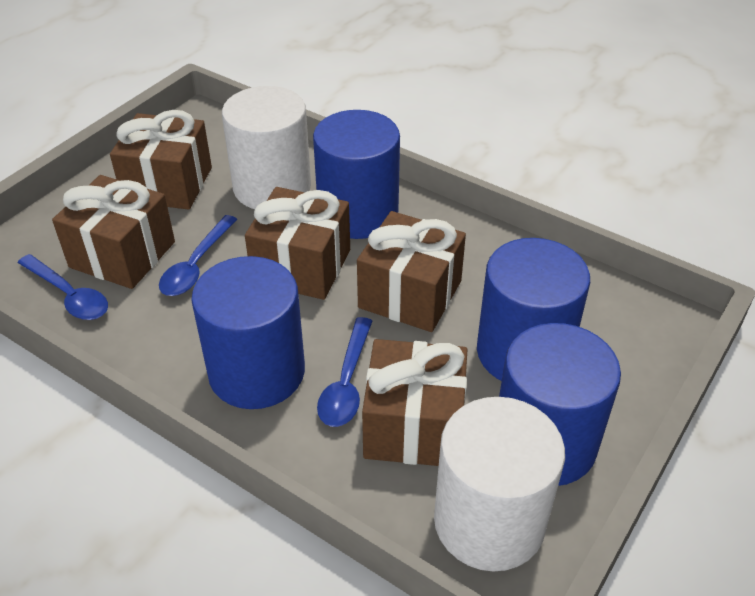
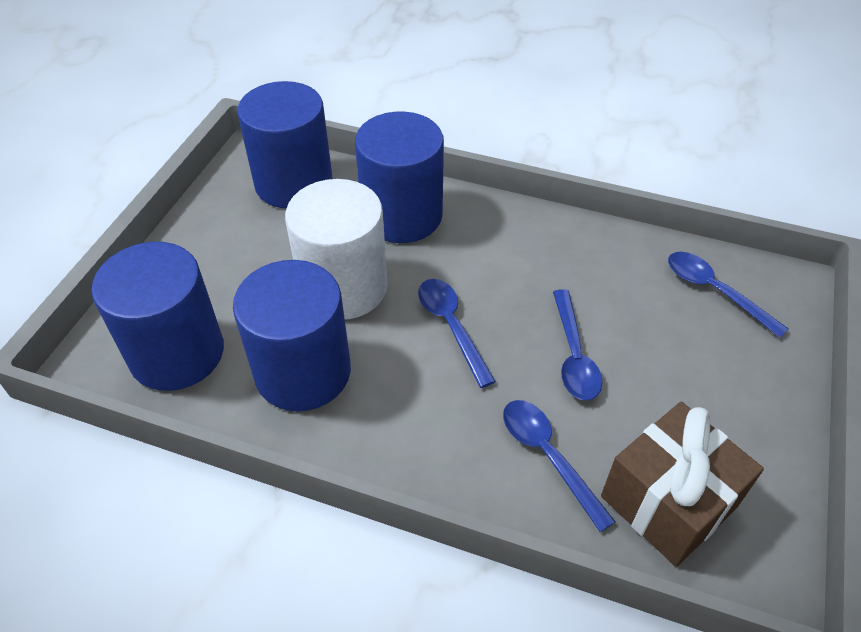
blue spoon: 3 -> 4
brown gift: 5 -> 1
white cylinder: 2 -> 1

